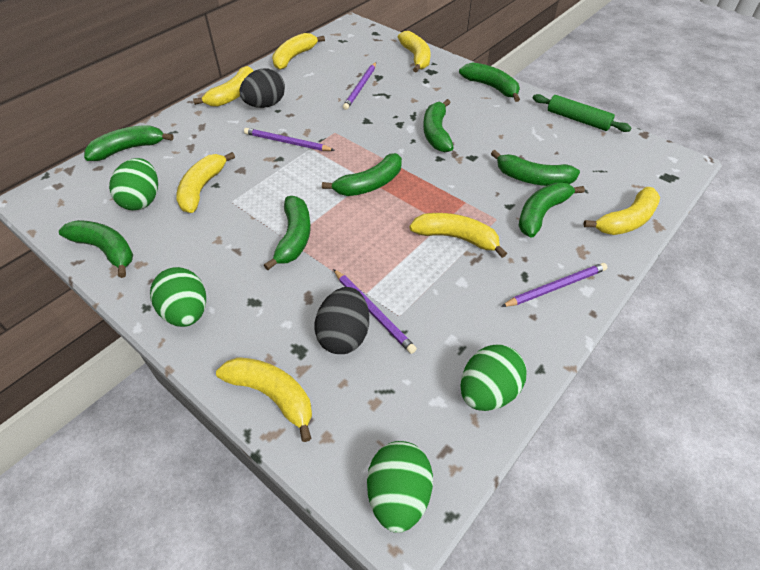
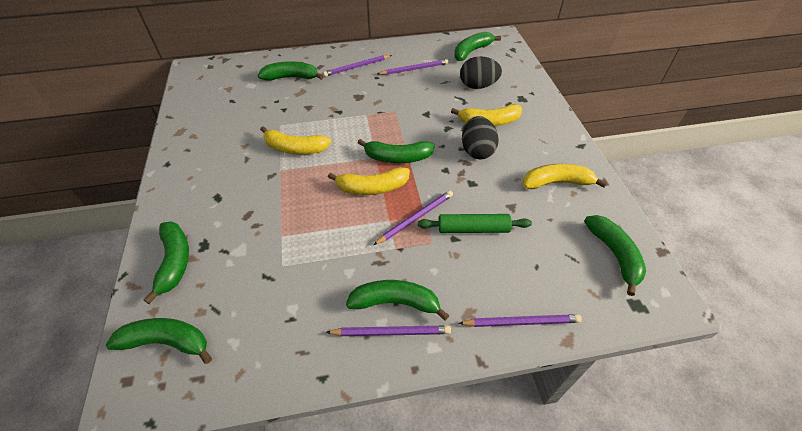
green banana: 8 -> 7
green egg: 4 -> 0
purple pencil: 4 -> 5
yellow banana: 7 -> 4

